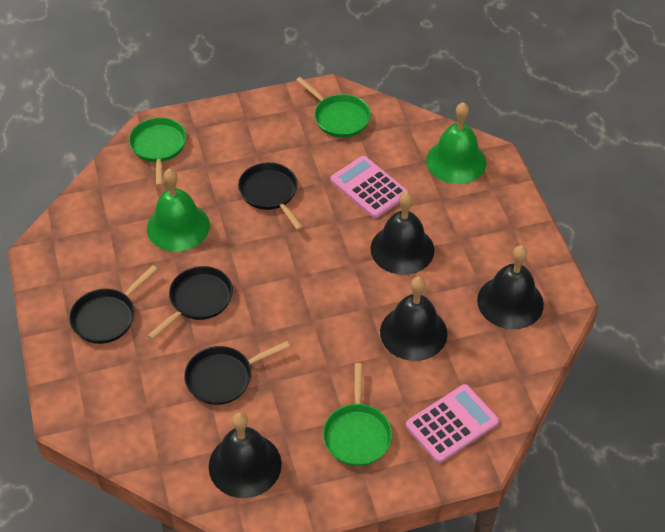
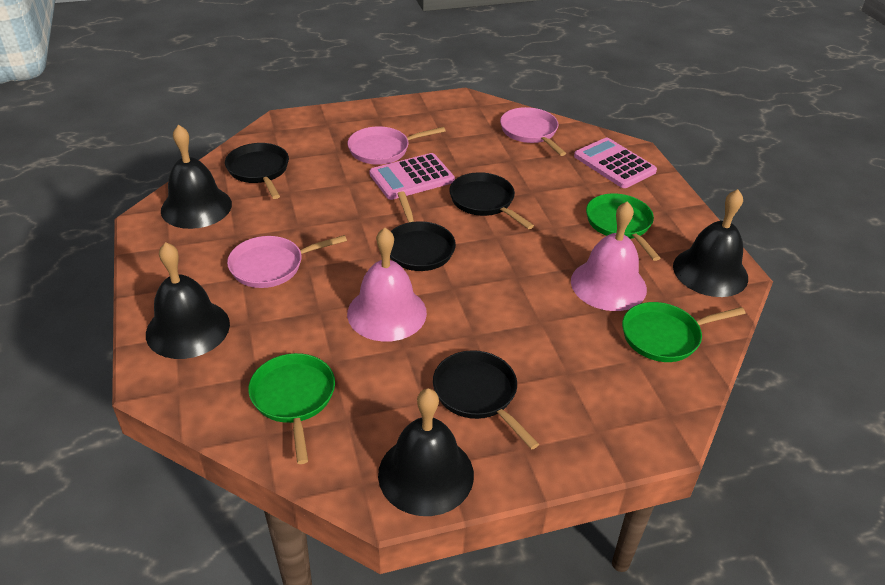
green bell: 2 -> 0
pink bell: 0 -> 2
pink pan: 0 -> 3

